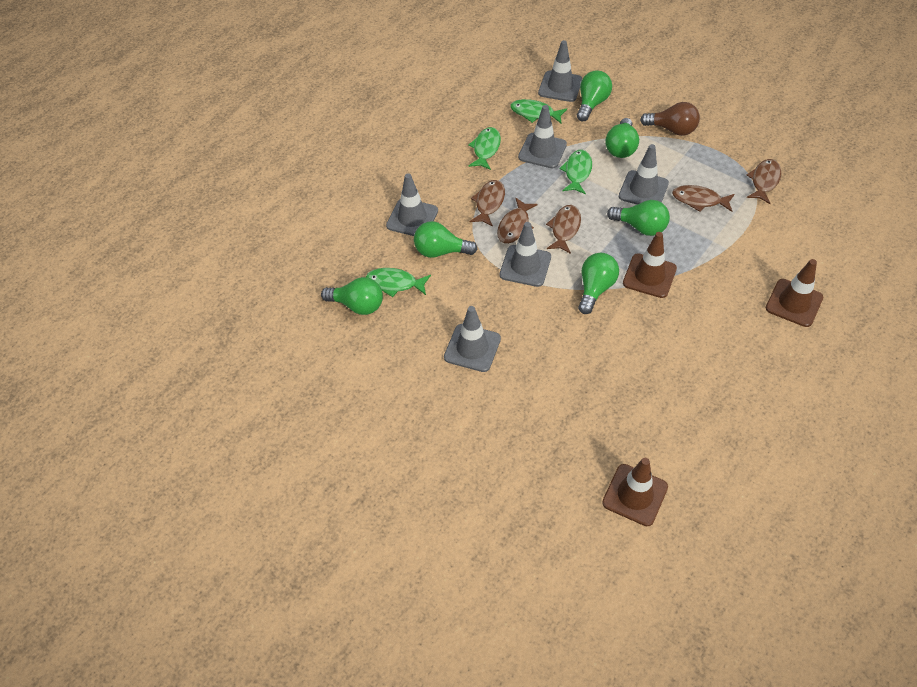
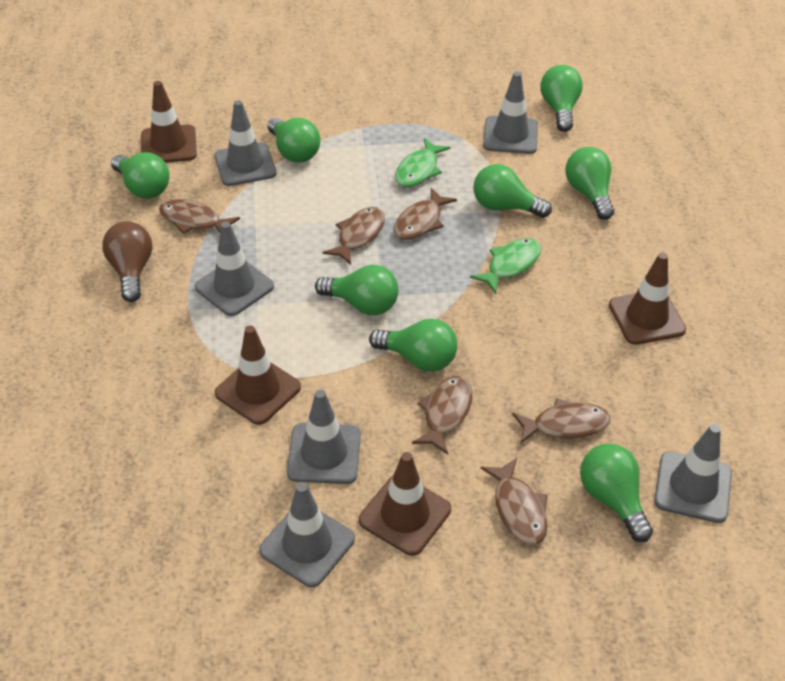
brown fish: 5 -> 6
brown traffic cone: 3 -> 4
green fish: 4 -> 2
green light bulb: 6 -> 8

